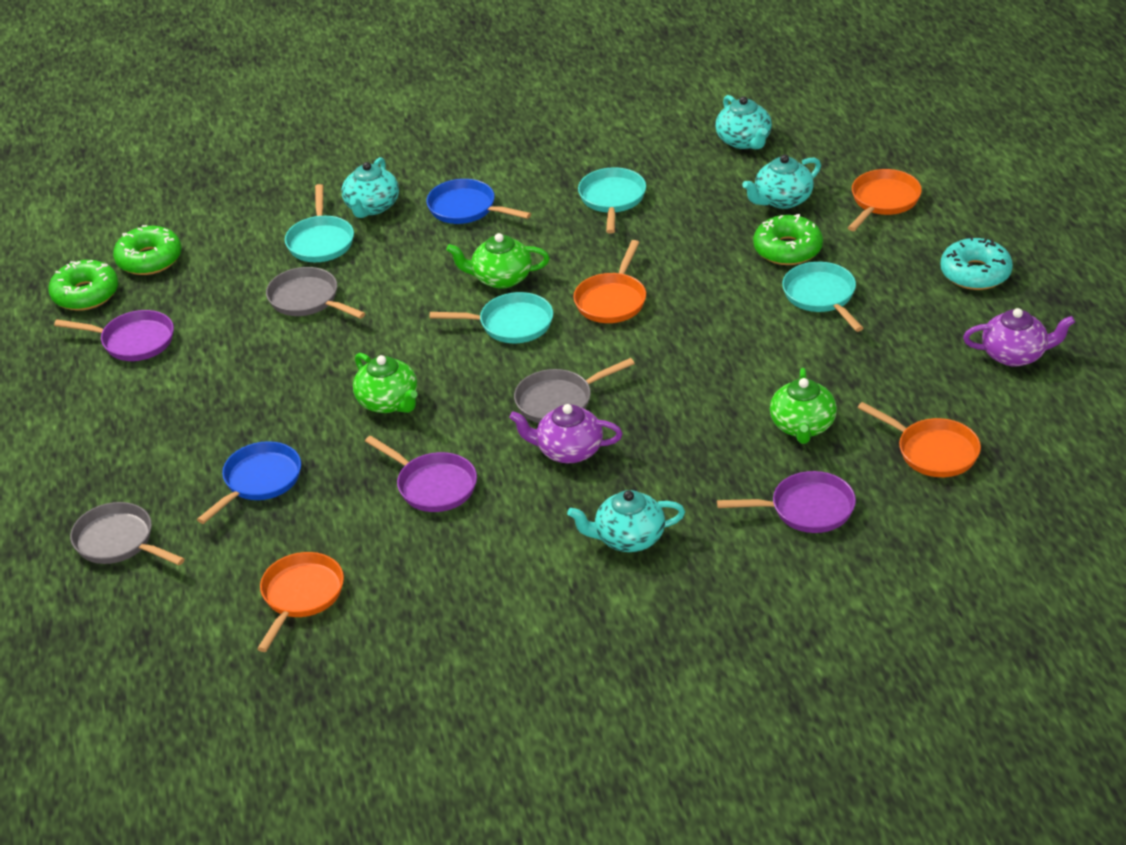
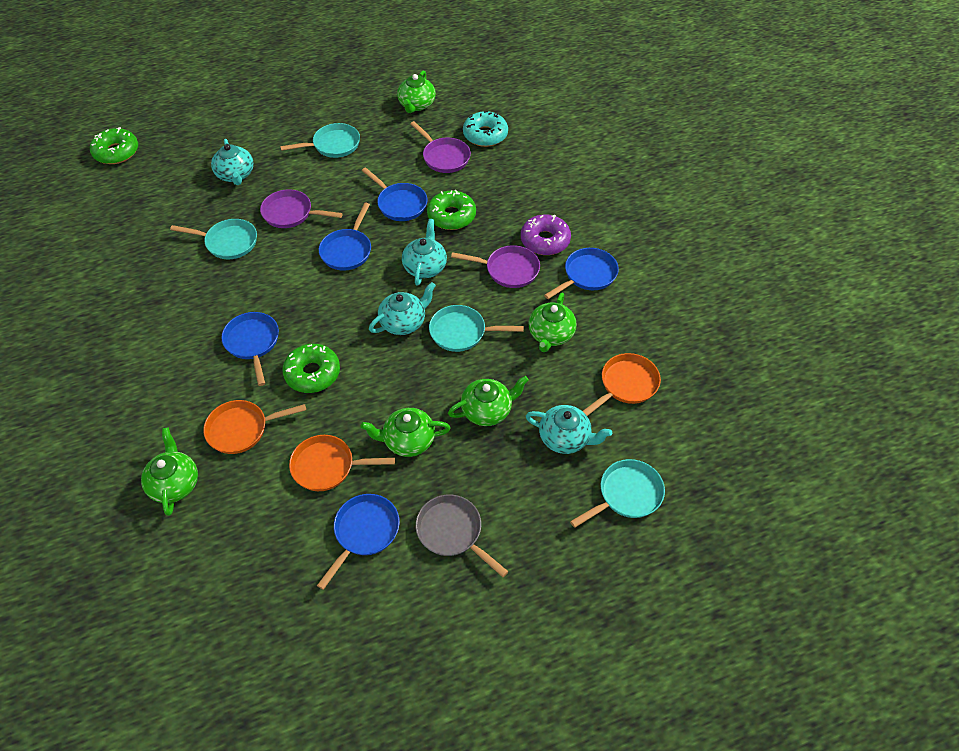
blue pan: 2 -> 5
green teapot: 3 -> 5
grey pan: 3 -> 1
orange pan: 4 -> 3
purple donut: 0 -> 1
purple teapot: 2 -> 0

